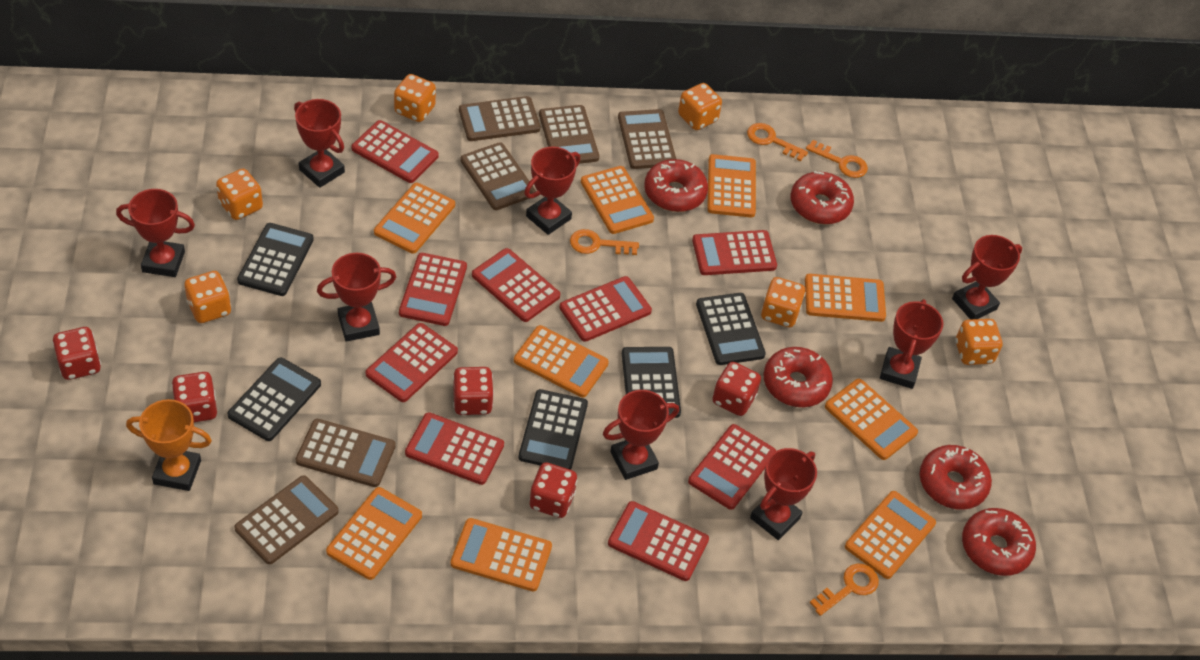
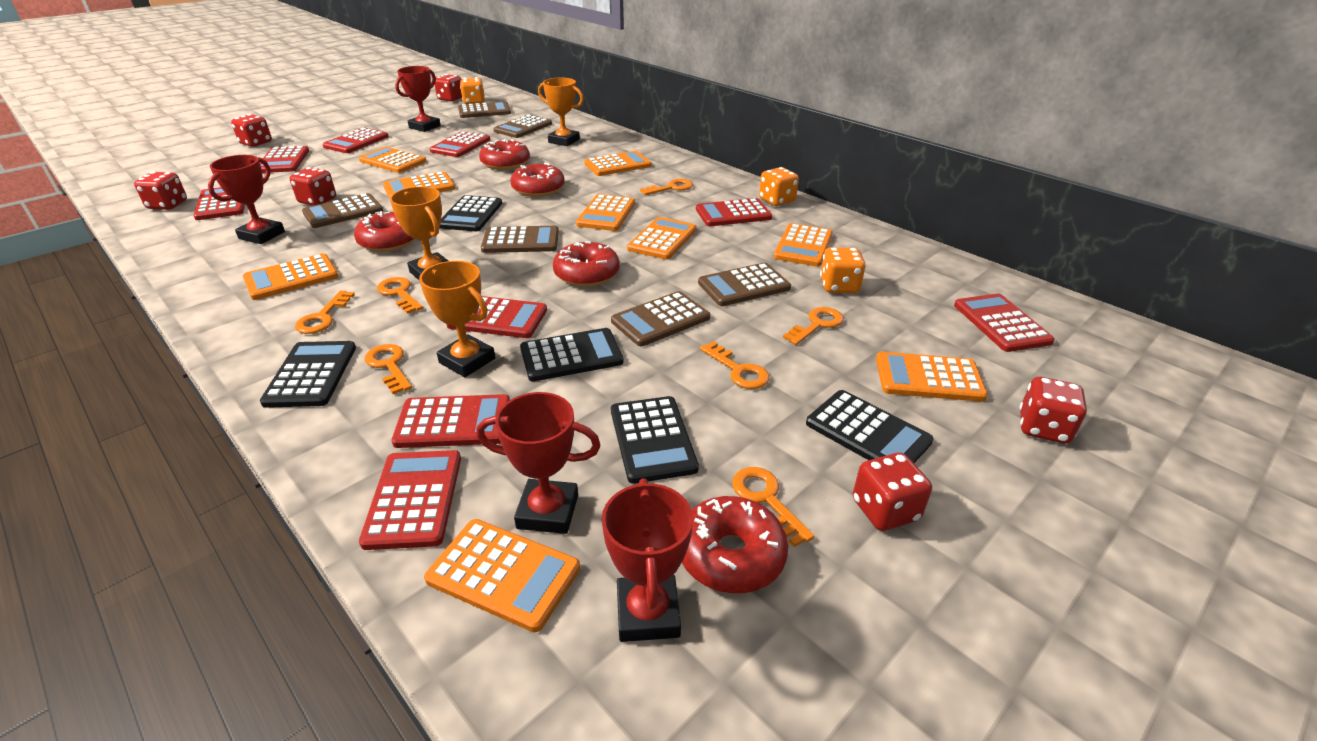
orange dice: 6 -> 3
orange key: 4 -> 7
orange trophy: 1 -> 3
red dice: 5 -> 6
red trophy: 8 -> 4

